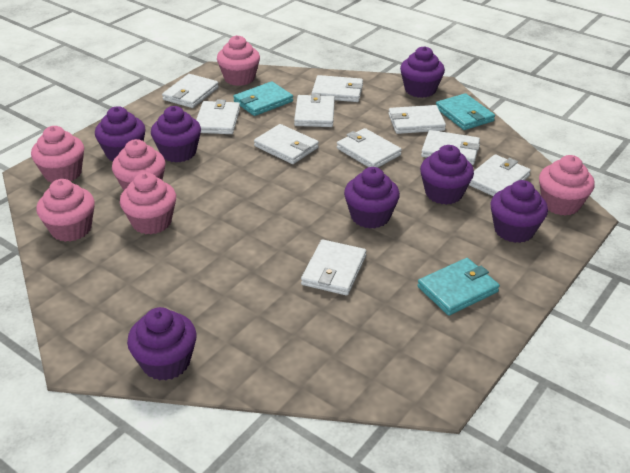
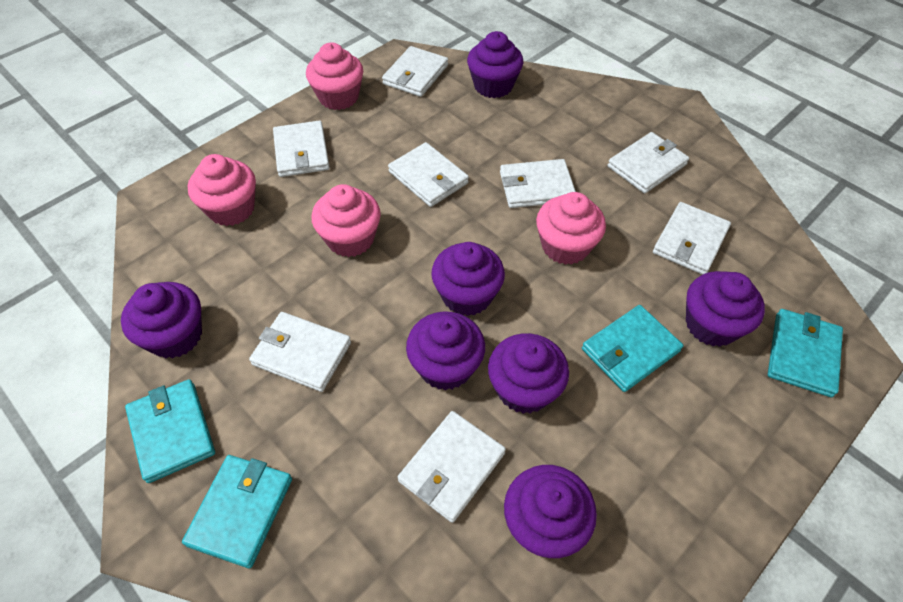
pink cupcake: 6 -> 4
turquoise wallet: 3 -> 4
white wallet: 10 -> 8

